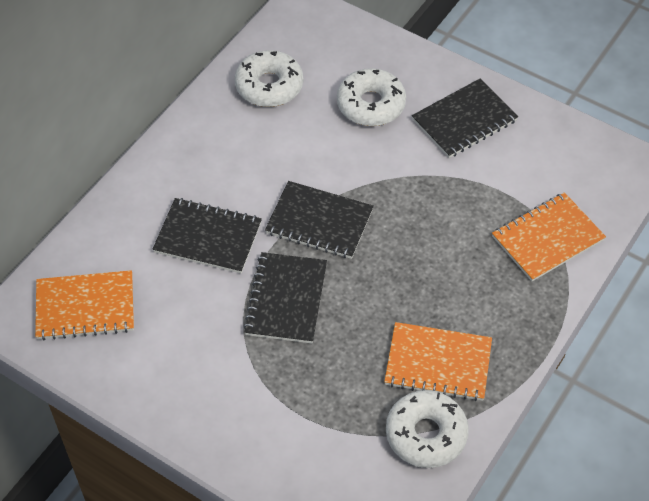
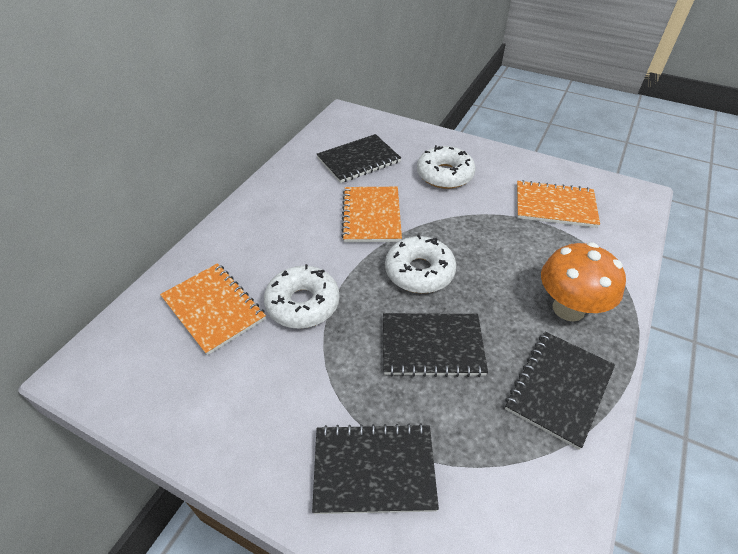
orange mushroom: 0 -> 1

